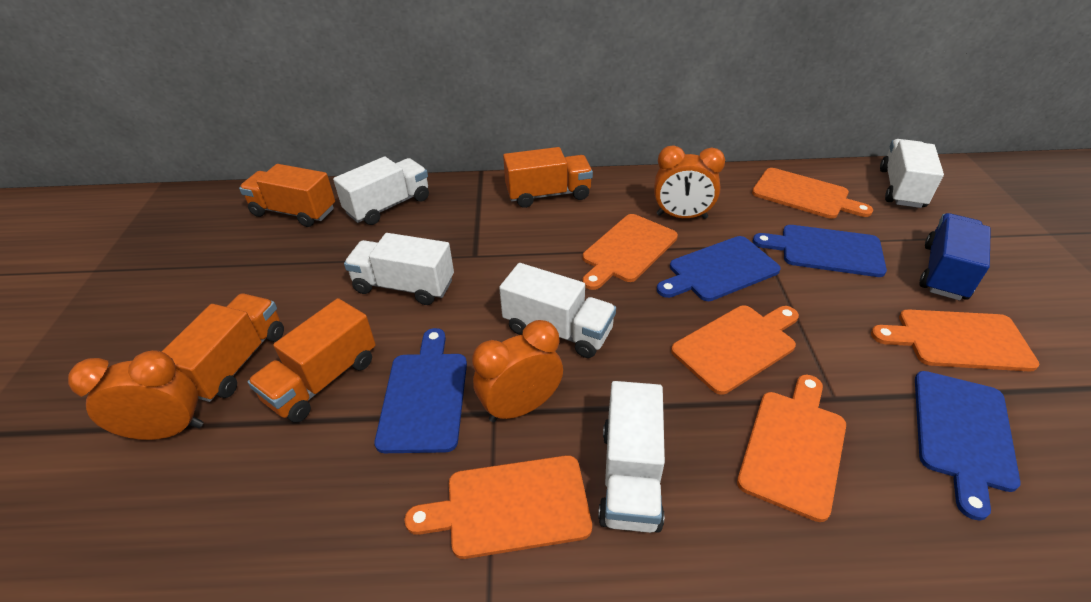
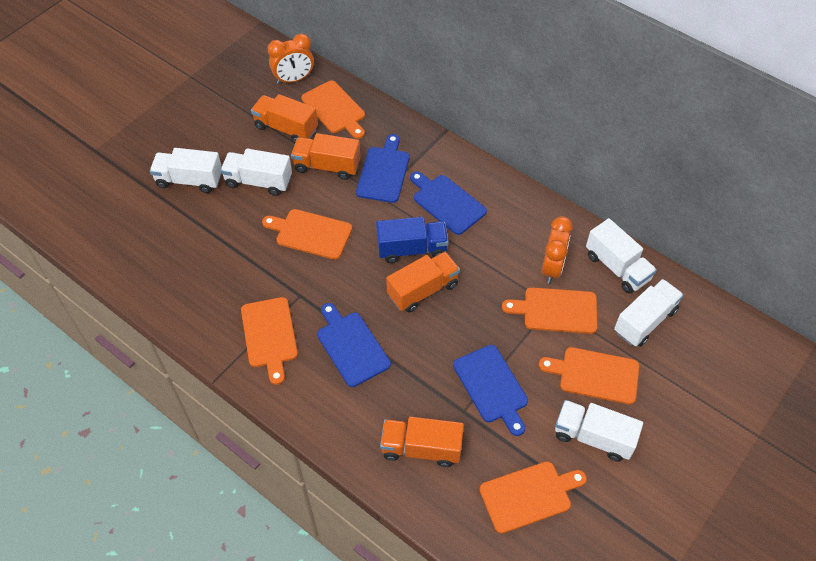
orange clock: 3 -> 2

